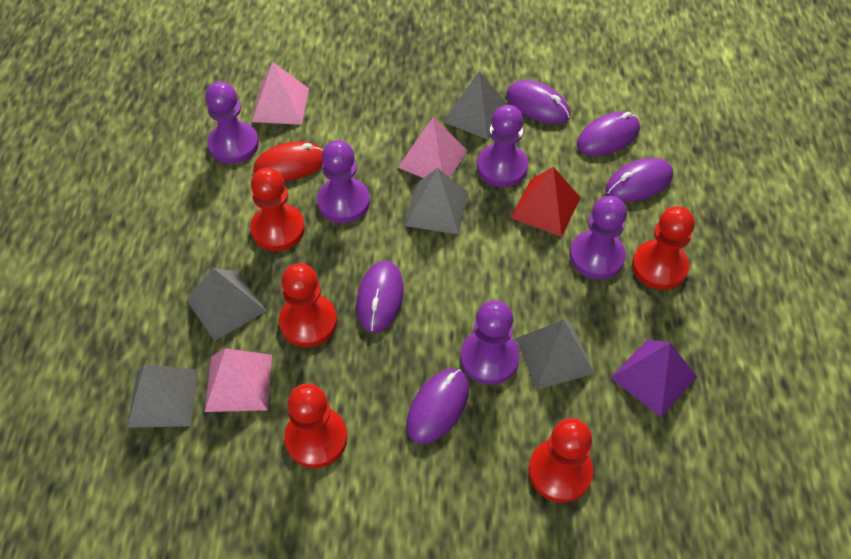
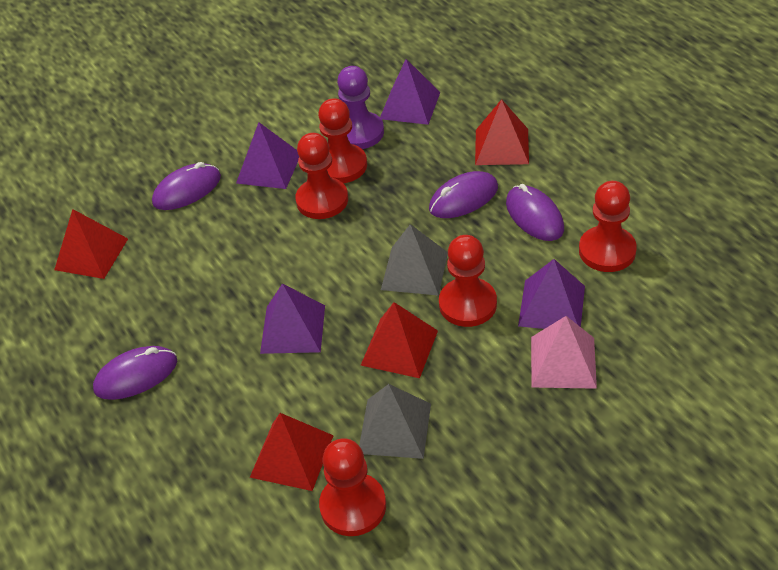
grey pyramid: 5 -> 2
pink pyramid: 3 -> 1
purple mouse: 5 -> 4
purple pawn: 5 -> 1
purple pyramid: 1 -> 4
red mouse: 1 -> 0
red pyramid: 1 -> 4

